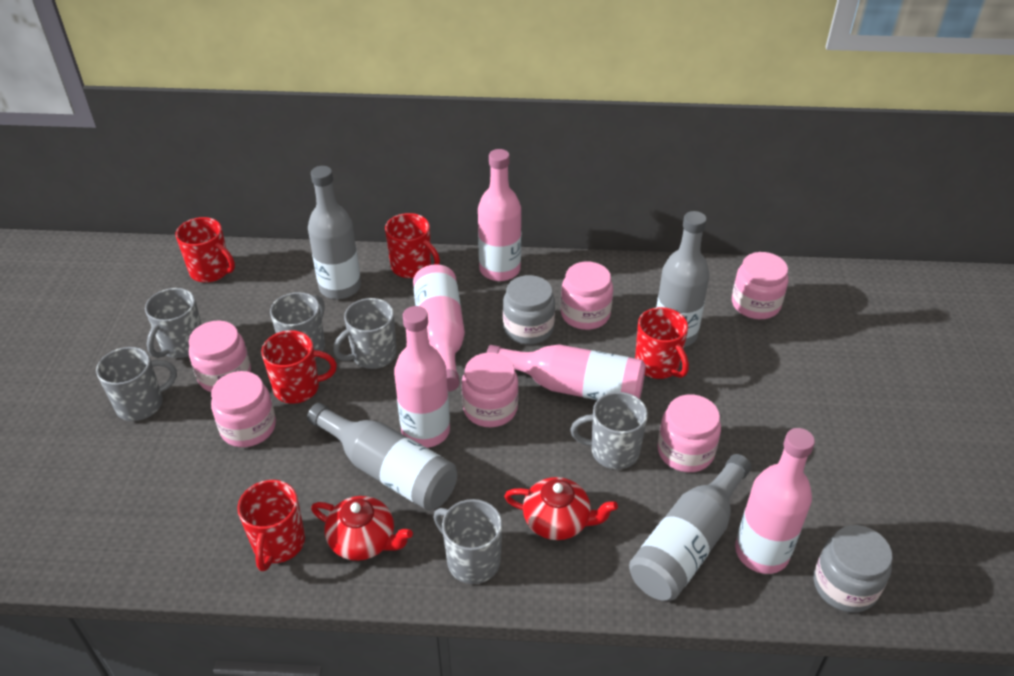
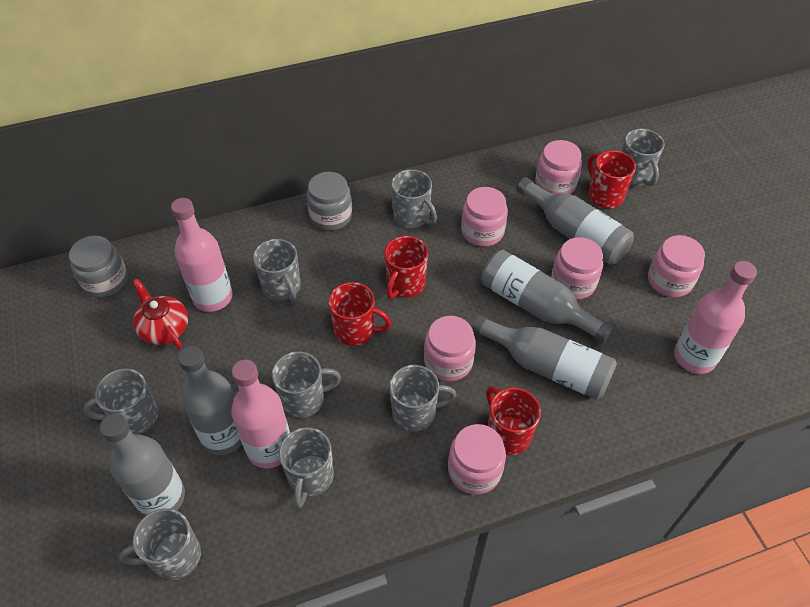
grey bottle: 4 -> 5
grey mug: 6 -> 8
pink bottle: 5 -> 3
red mug: 5 -> 4
red teapot: 2 -> 1

